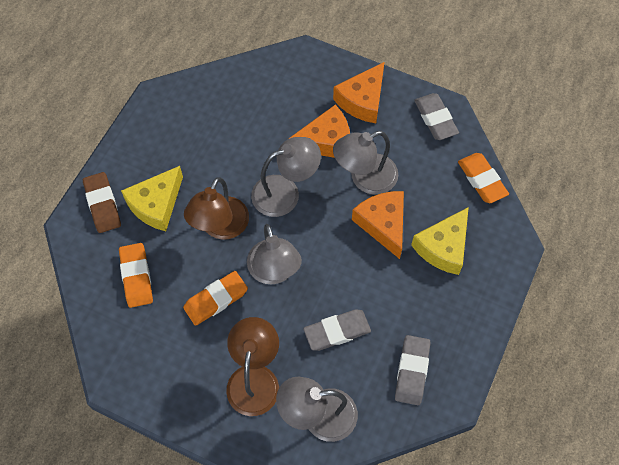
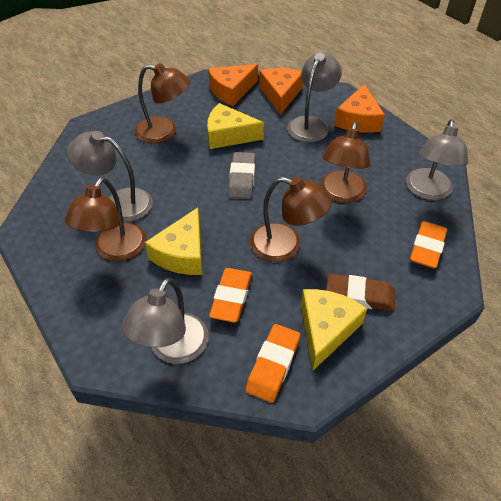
brown lamp: 2 -> 4
grey eraser: 3 -> 1
yellow cheese: 2 -> 3

